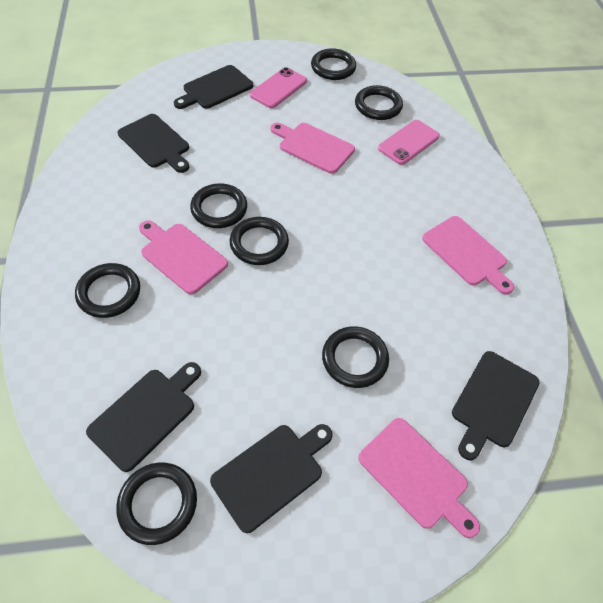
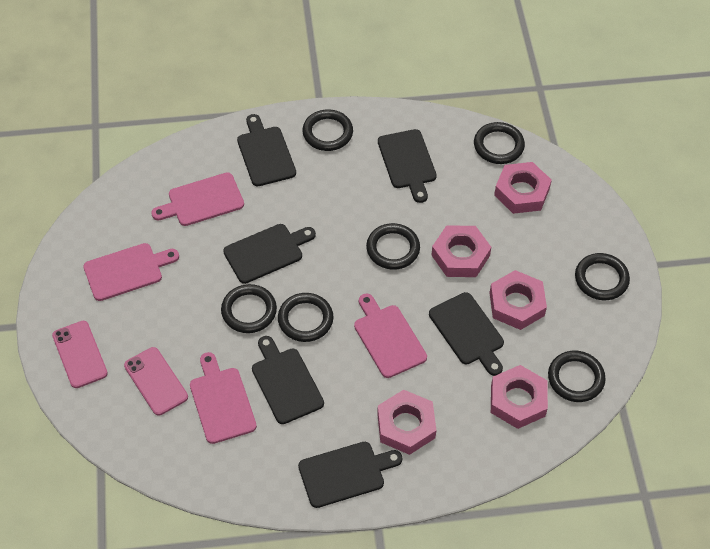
black cutting board: 5 -> 6
pink nut: 0 -> 5

